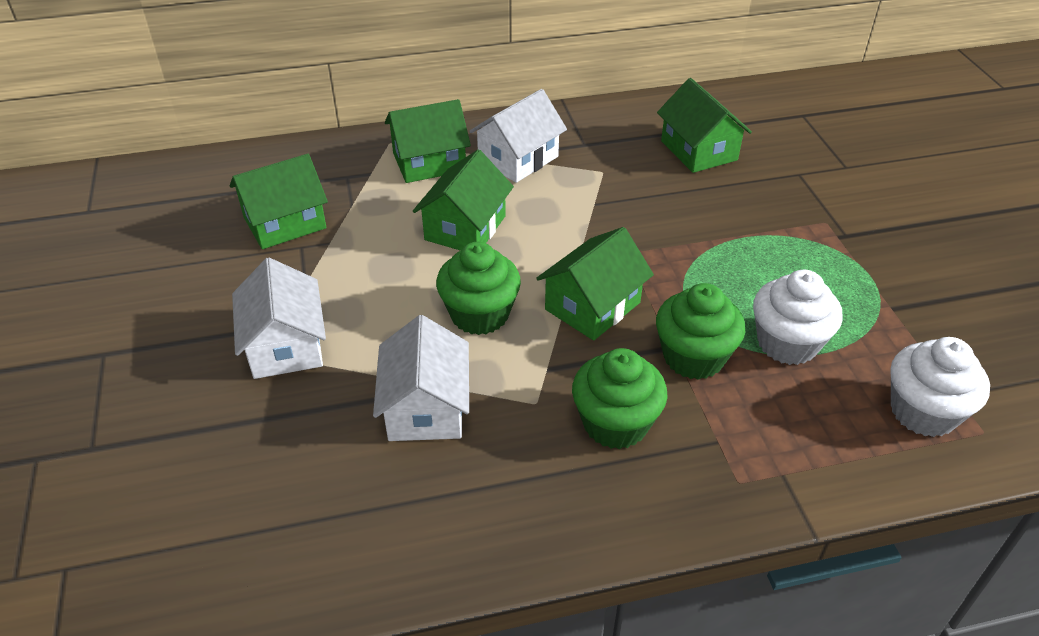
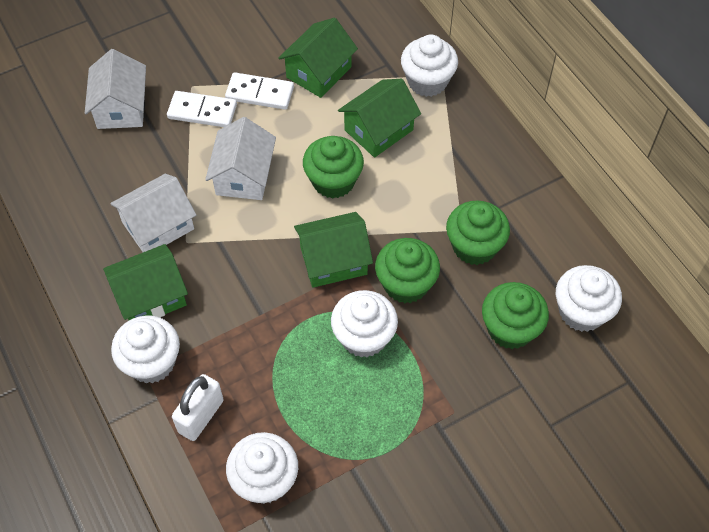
green cupcake: 3 -> 4
green house: 5 -> 4
white cupcake: 2 -> 5
white domino: 0 -> 2
white padlock: 0 -> 1

